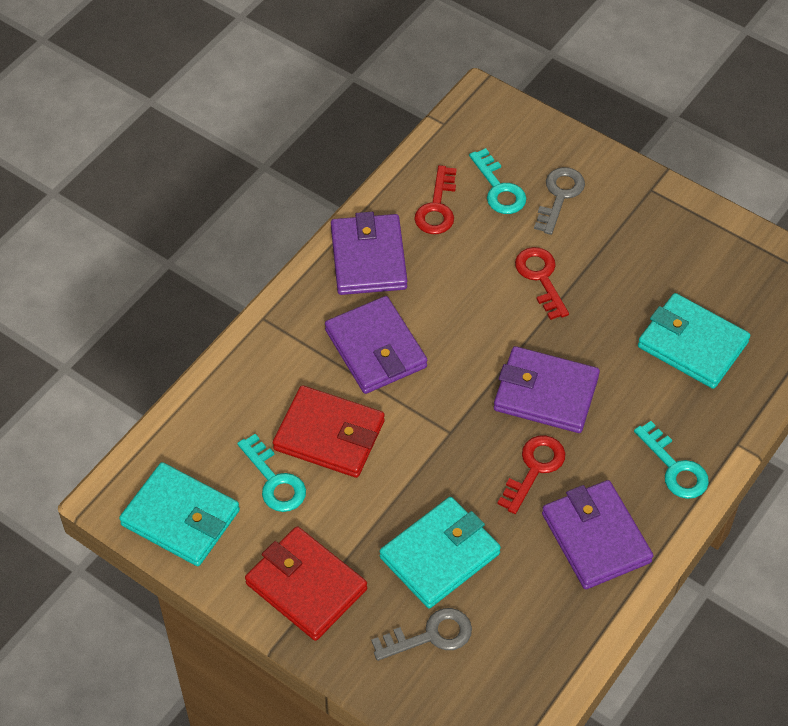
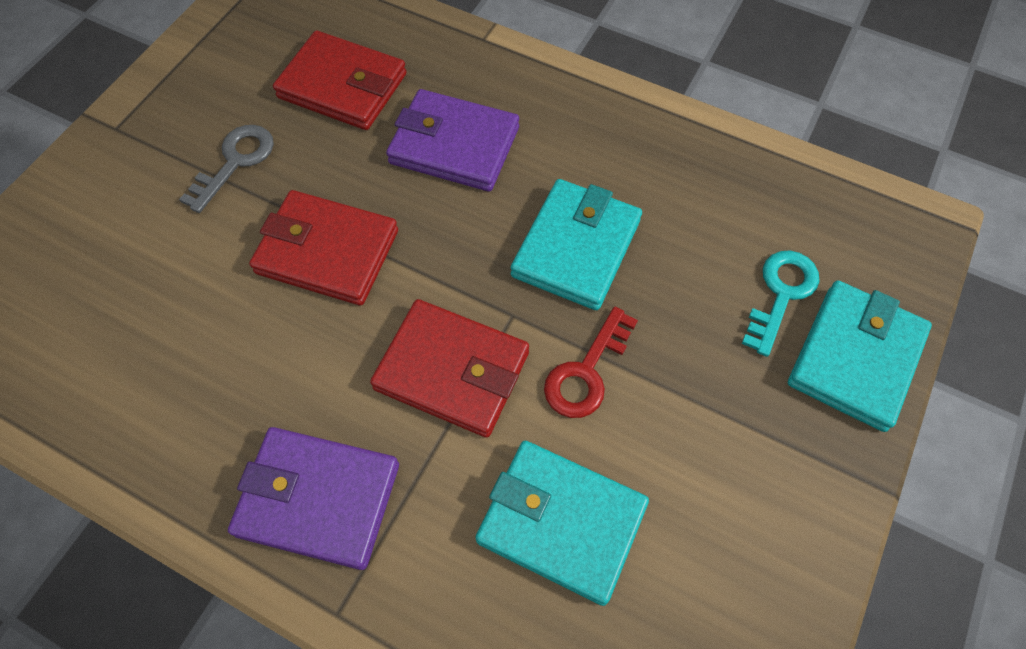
grey key: 2 -> 1
purple wallet: 4 -> 2
red key: 3 -> 1
red wallet: 2 -> 3
turquoise key: 3 -> 1

